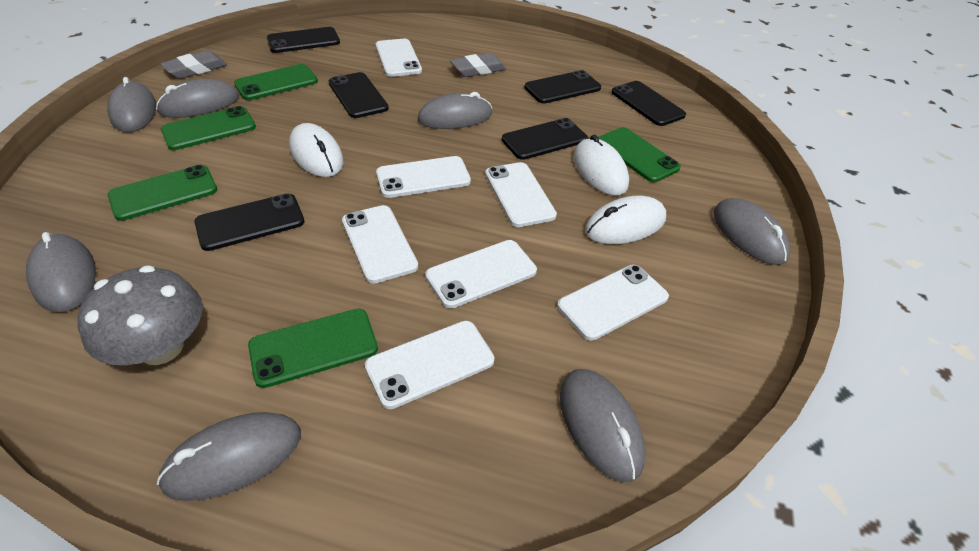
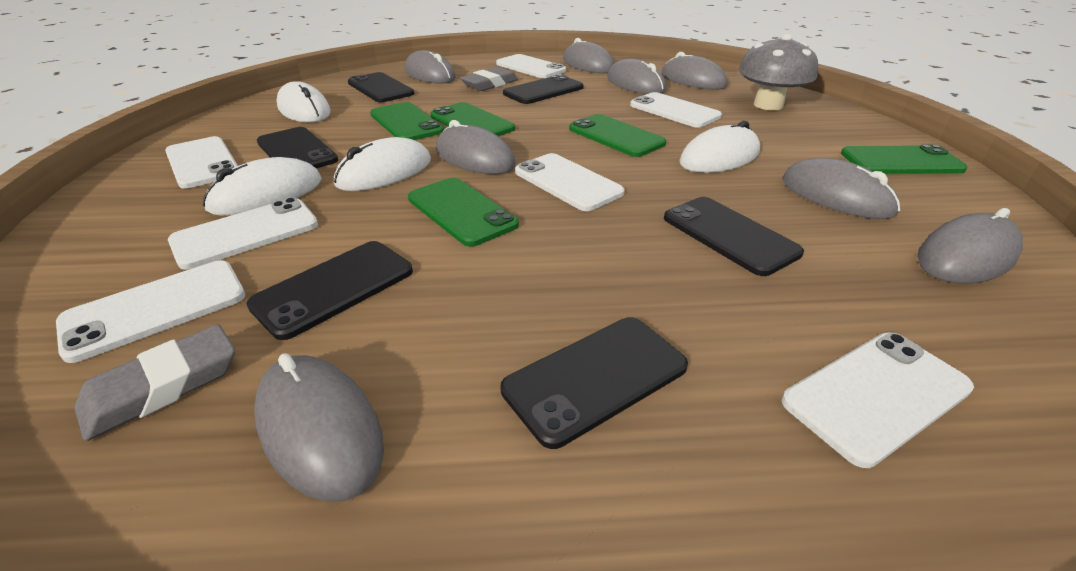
grey mouse: 7 -> 8
white mouse: 3 -> 4

